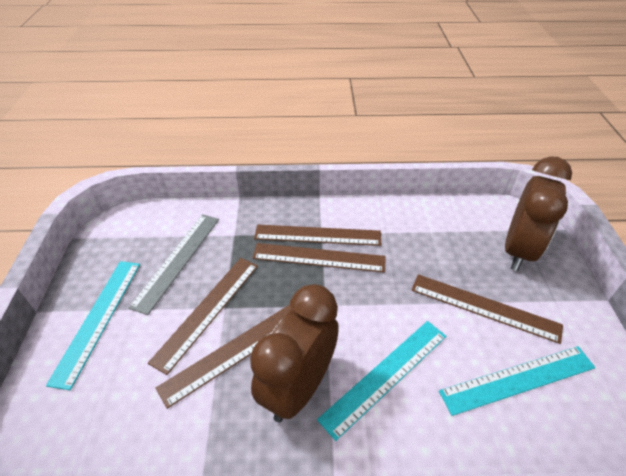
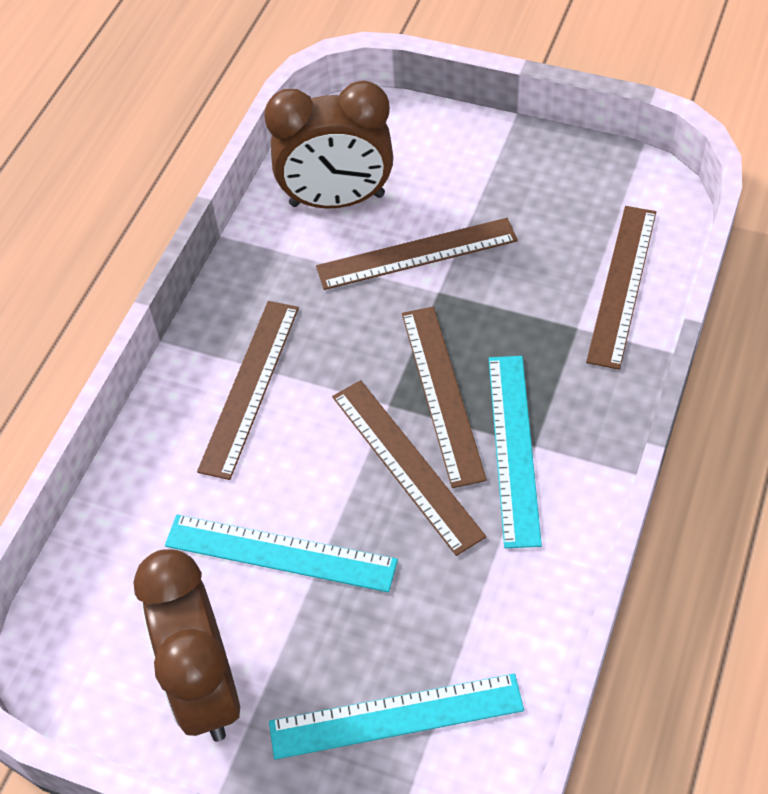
grey ruler: 1 -> 0

